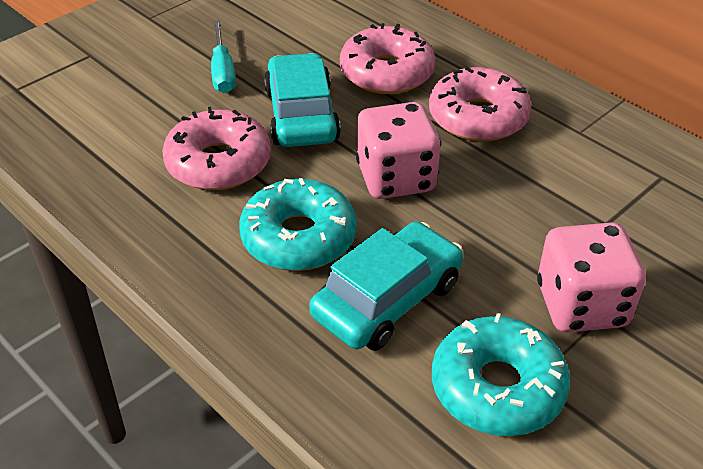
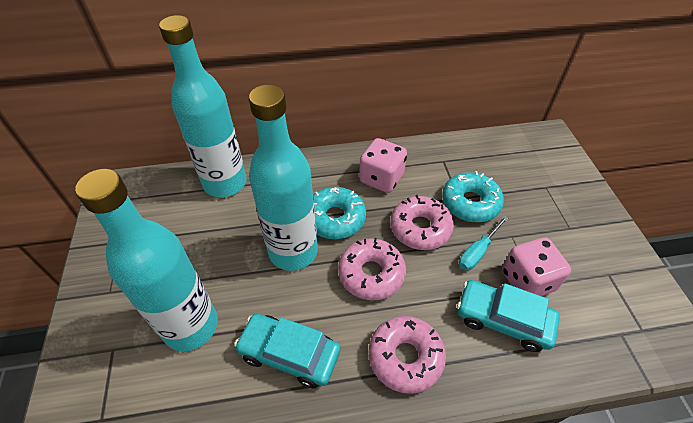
turquoise bottle: 0 -> 3

